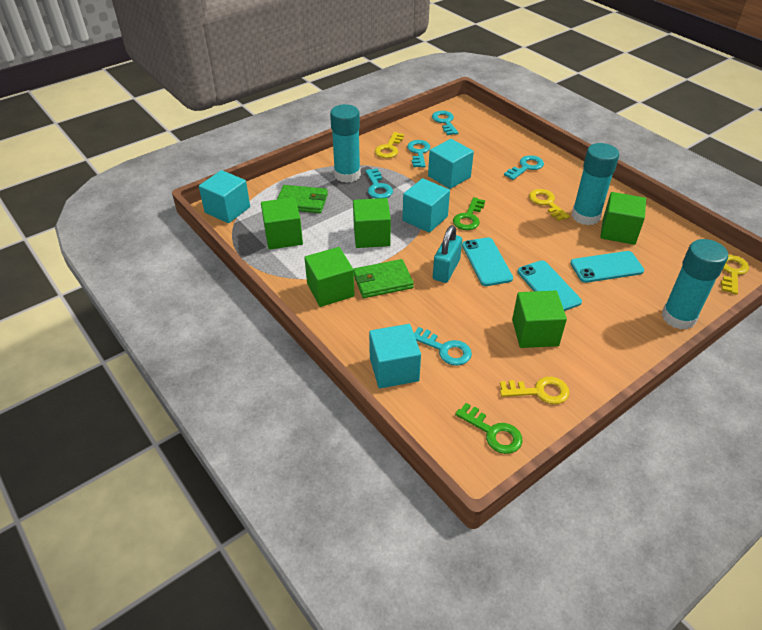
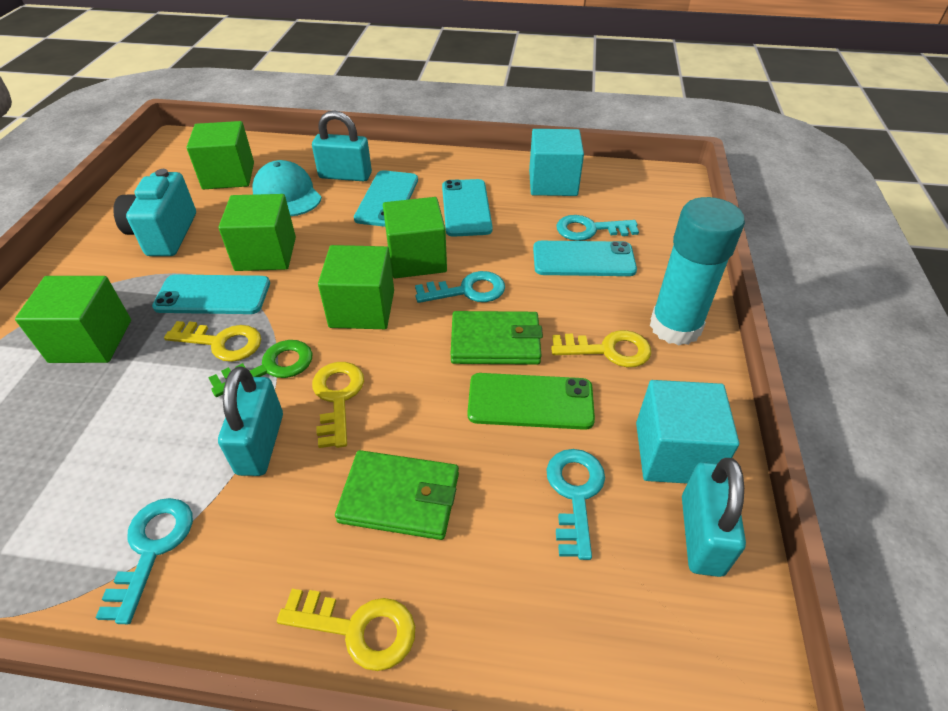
green key: 2 -> 1
green phone: 0 -> 1
turquoise camera: 0 -> 1
turquoise cap: 0 -> 1
turquoise cube: 4 -> 2
turquoise glue stick: 3 -> 1
turquoise key: 5 -> 4
turquoise padlock: 1 -> 3
turquoise phone: 3 -> 4

